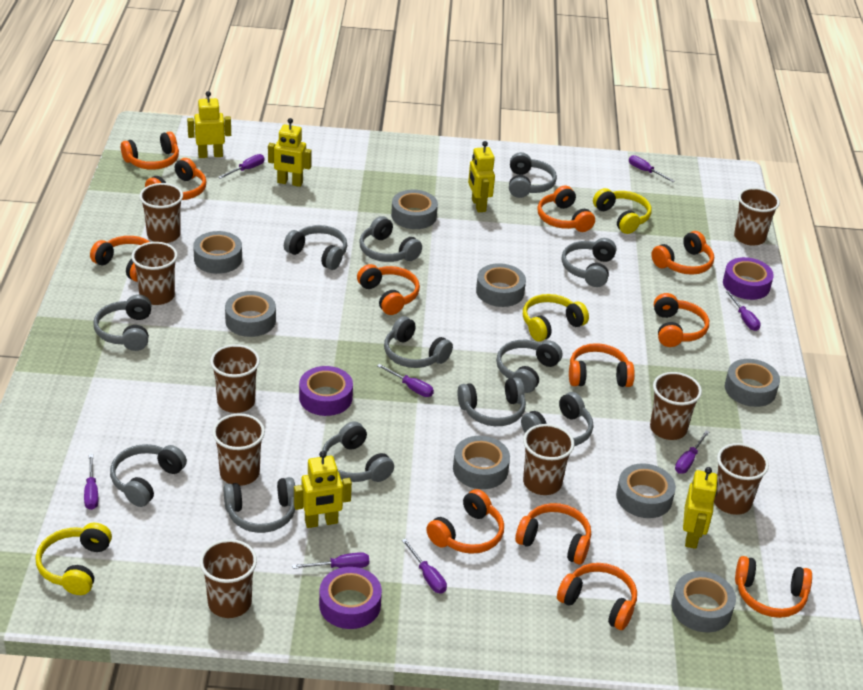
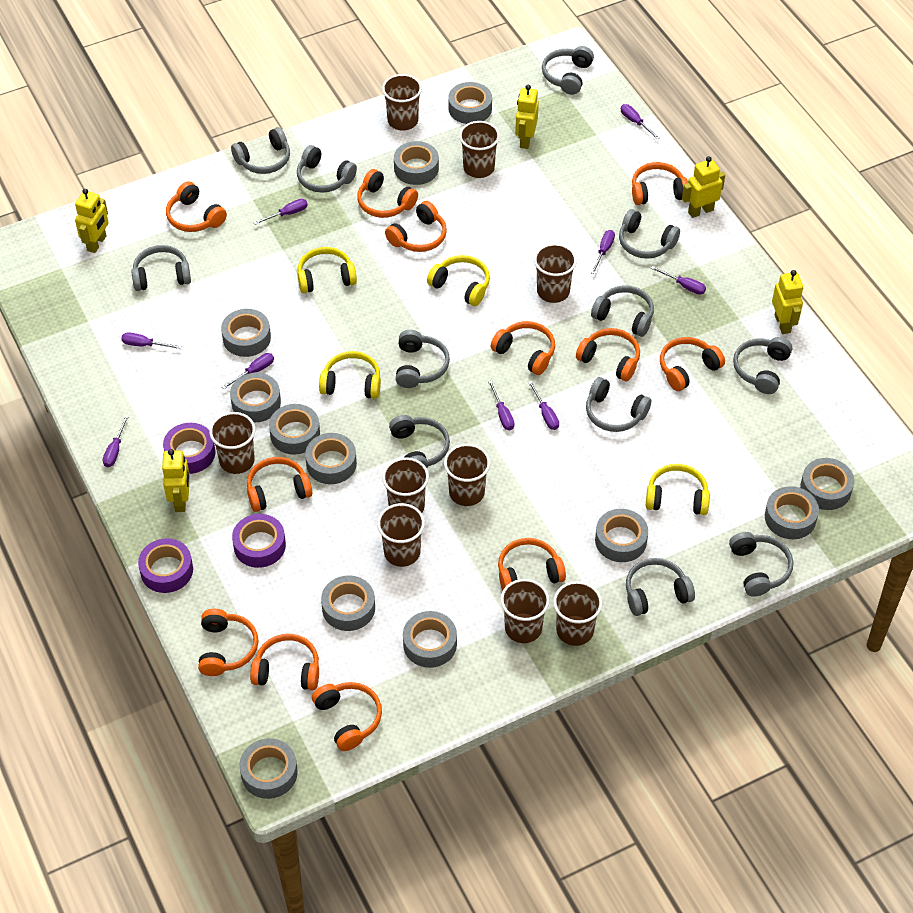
grey tape: 8 -> 12
purple screwdriver: 8 -> 9
yellow headphones: 3 -> 4

